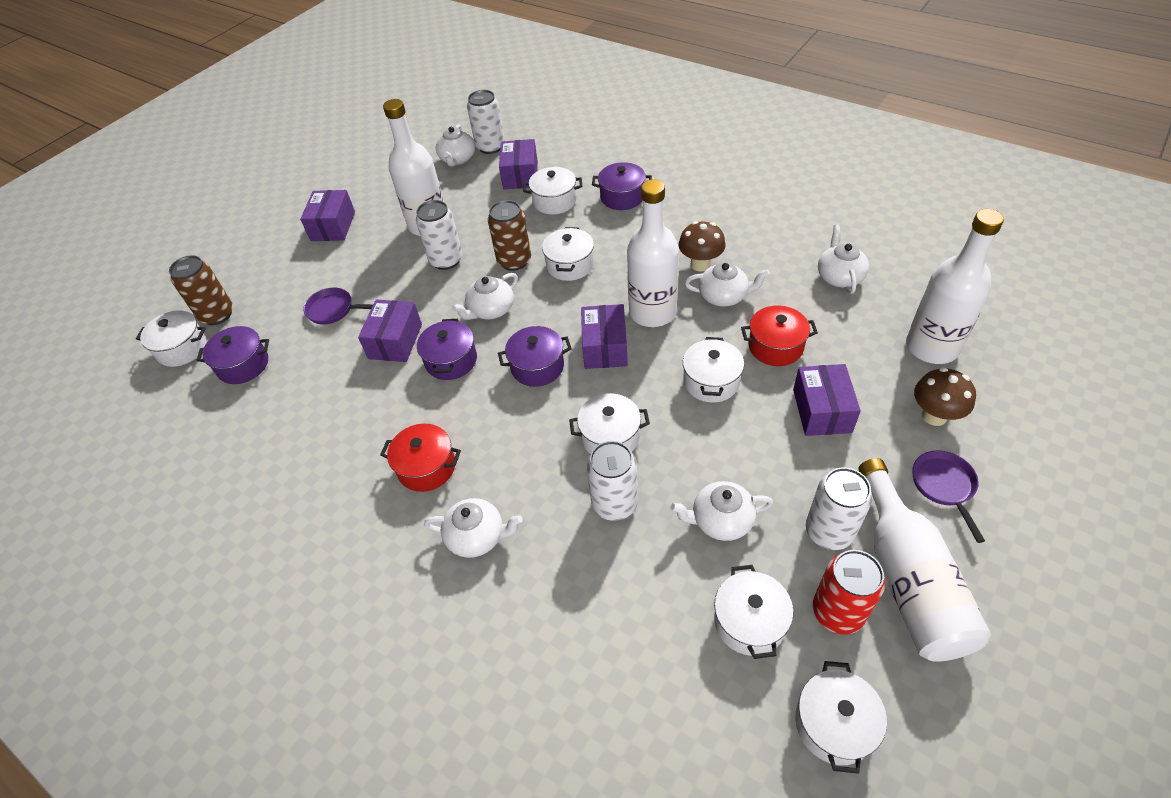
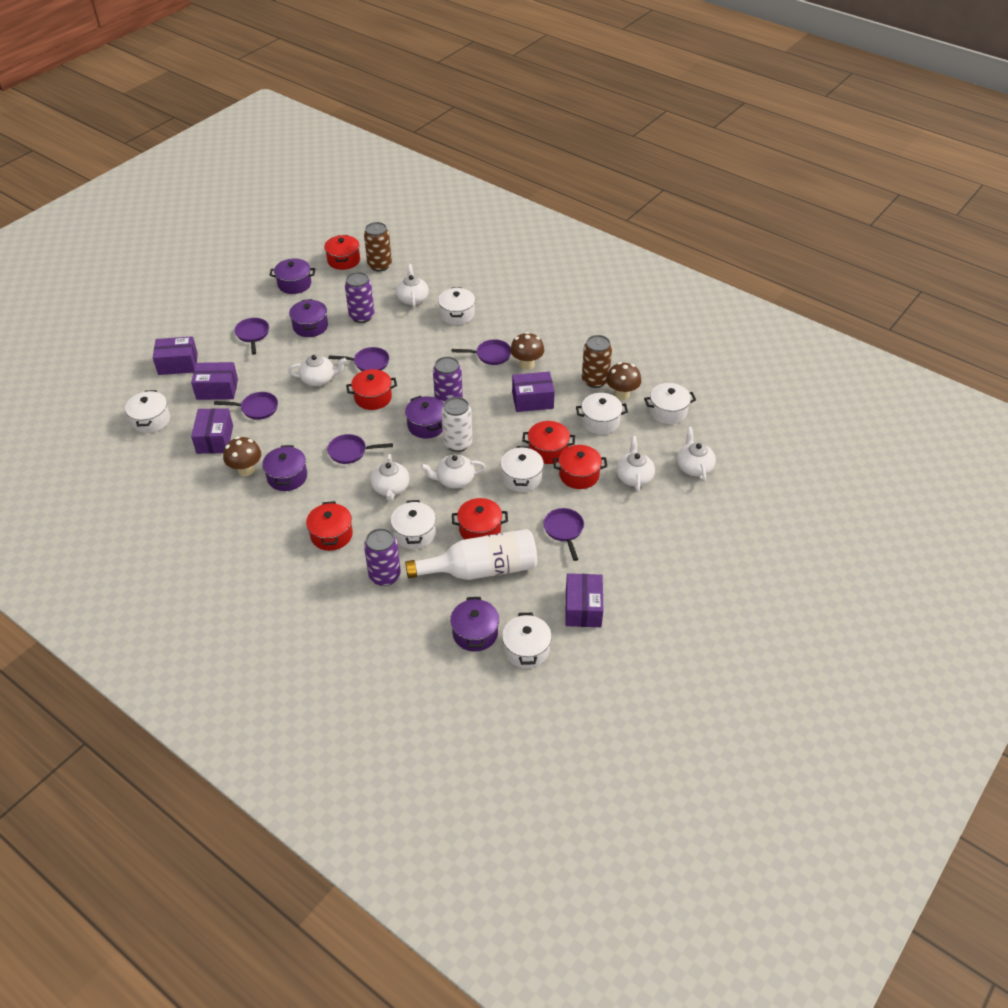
brown mushroom: 2 -> 3
purple can: 0 -> 3
purple pan: 2 -> 6
purple pot: 4 -> 5
red can: 1 -> 0
red pot: 2 -> 6
white bottle: 4 -> 1
white can: 4 -> 1

